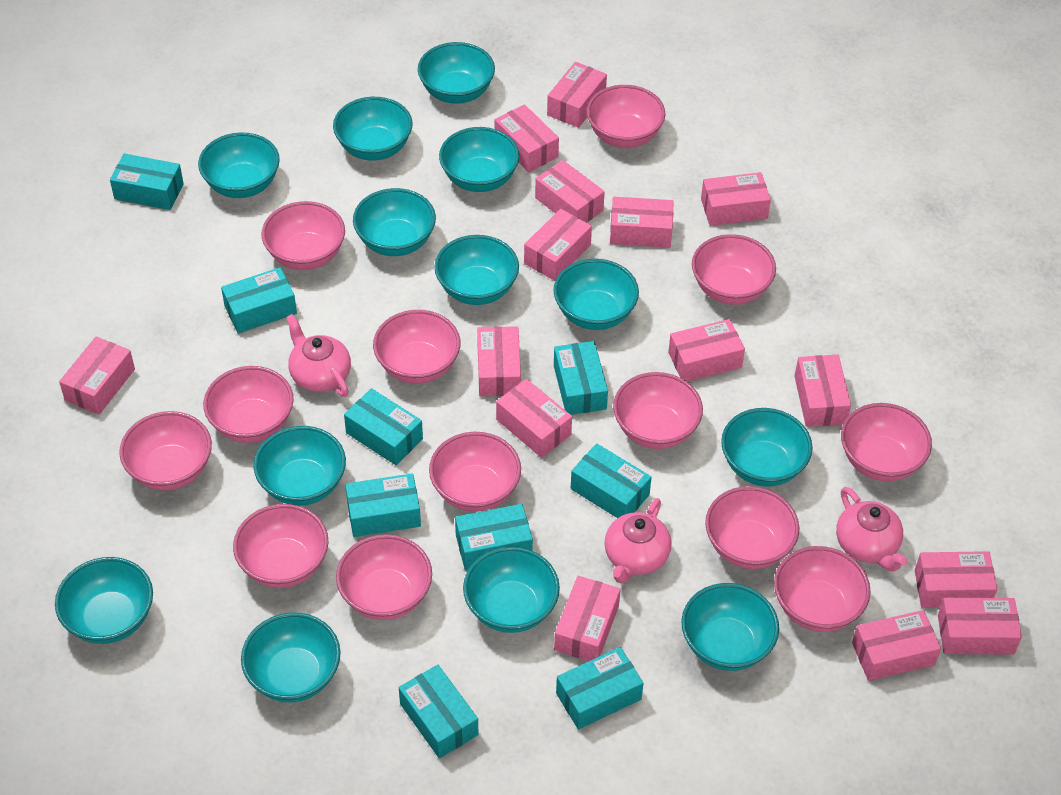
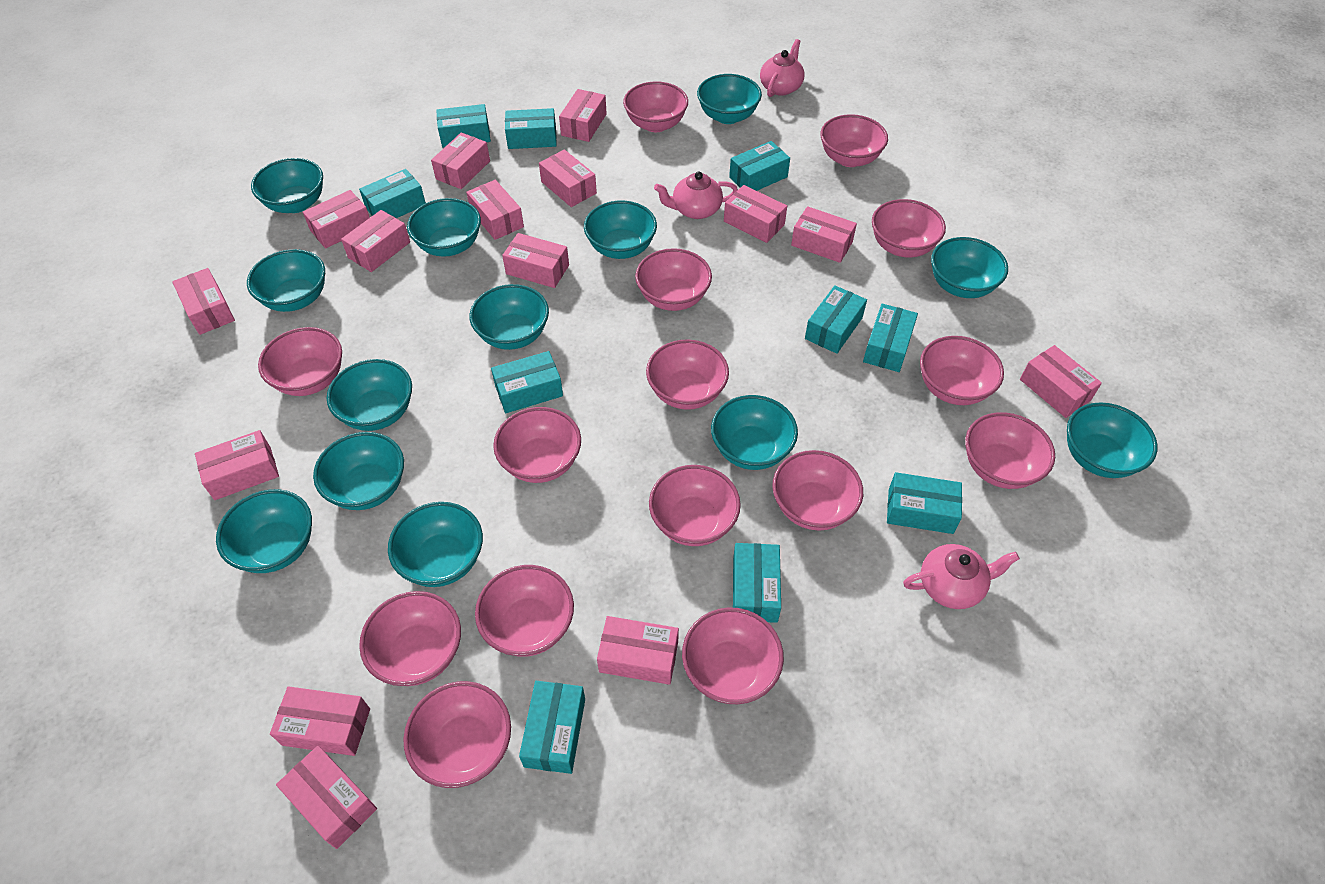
pink bowl: 13 -> 15
turquoise box: 9 -> 10

